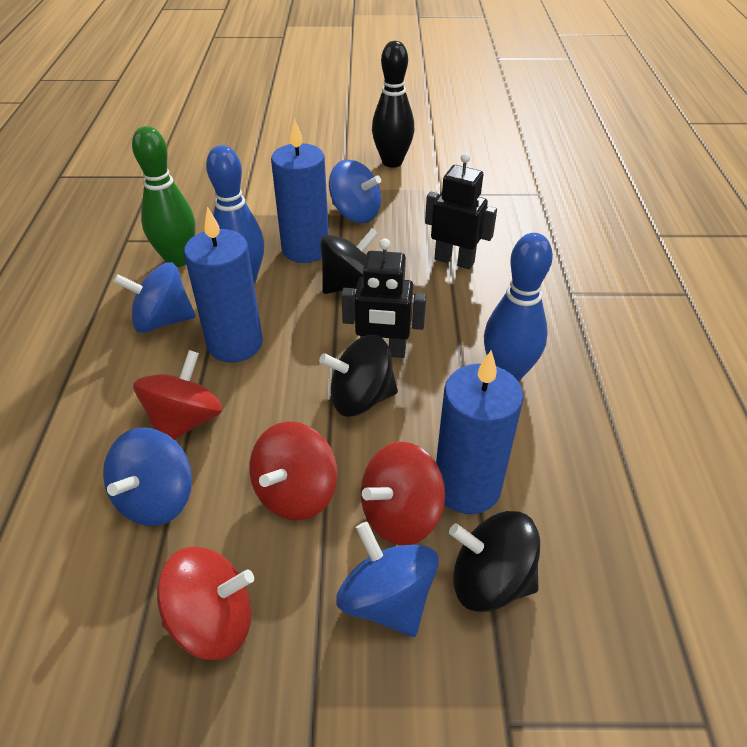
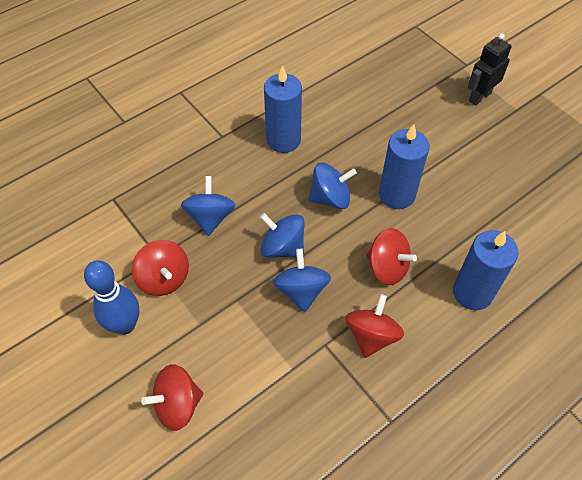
black bowling pin: 1 -> 0
black robot: 2 -> 1
black spinning top: 3 -> 0
blue bowling pin: 2 -> 1
green bowling pin: 1 -> 0

